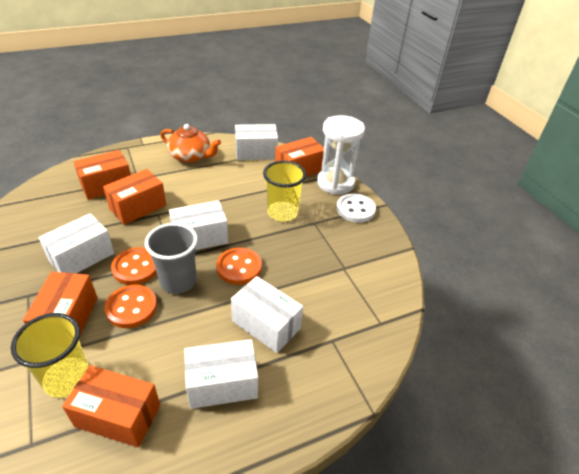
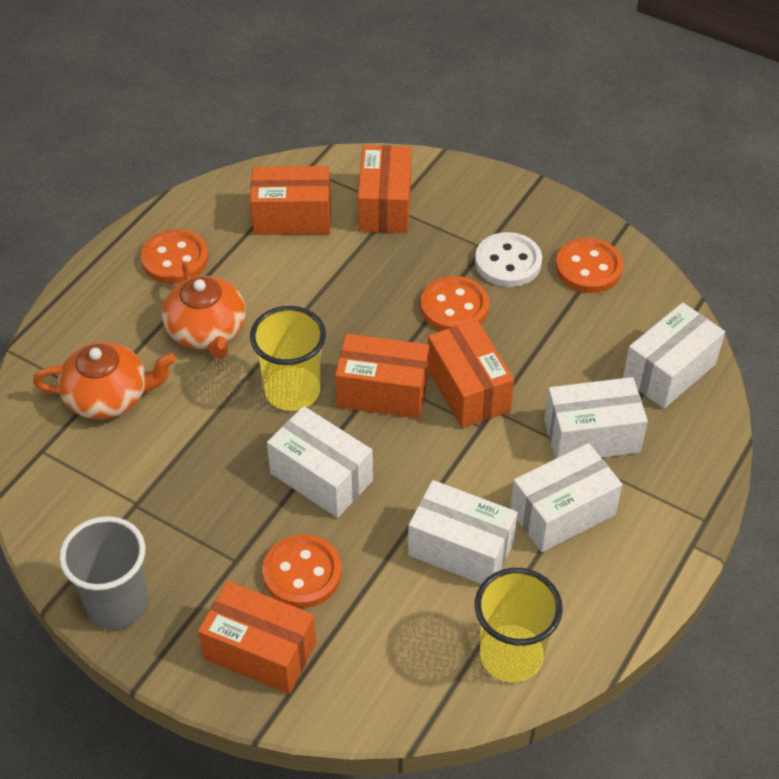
orange button: 3 -> 4
orange teapot: 1 -> 2
white hourglass: 1 -> 0

